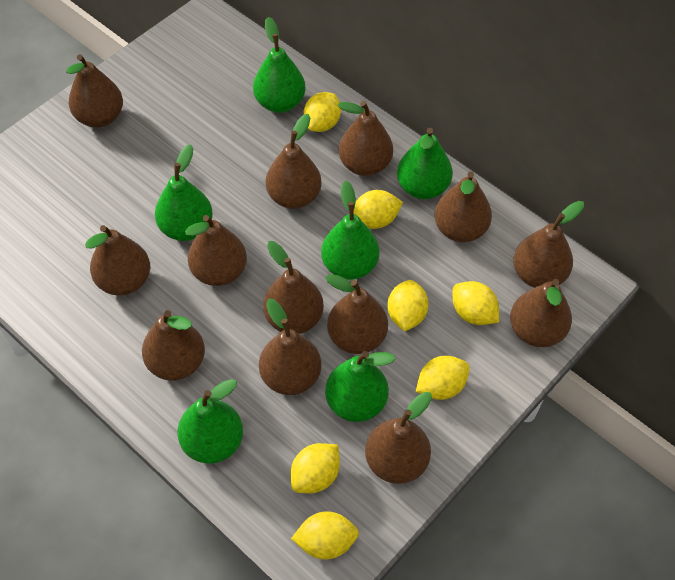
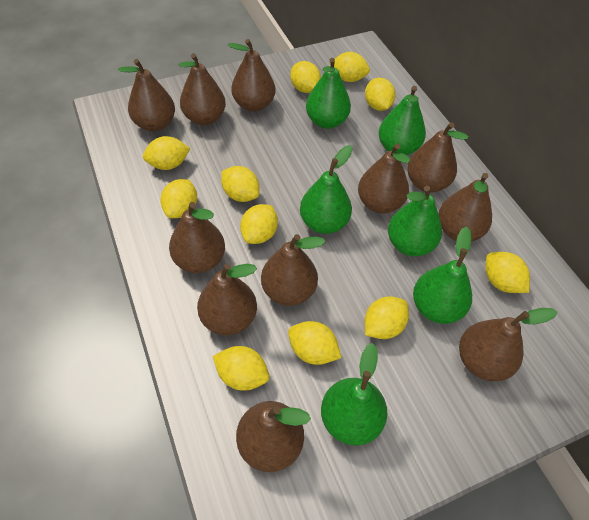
brown pear: 13 -> 11
yellow lemon: 7 -> 11

